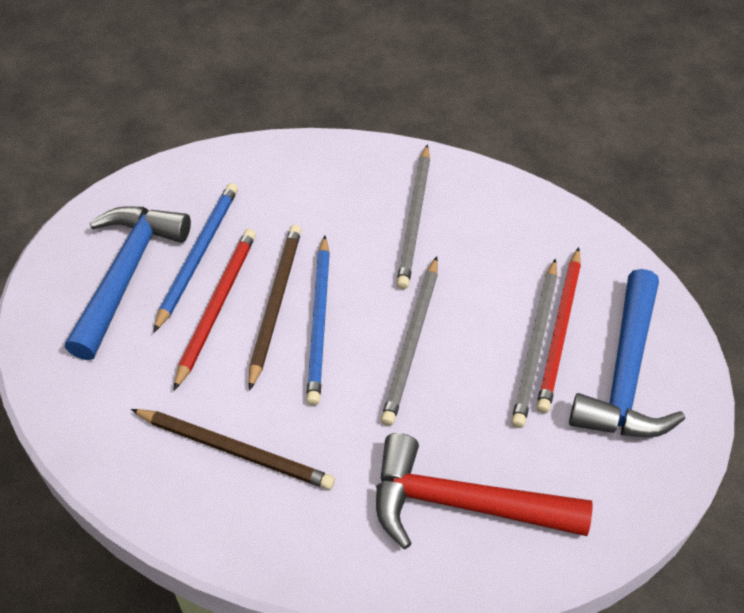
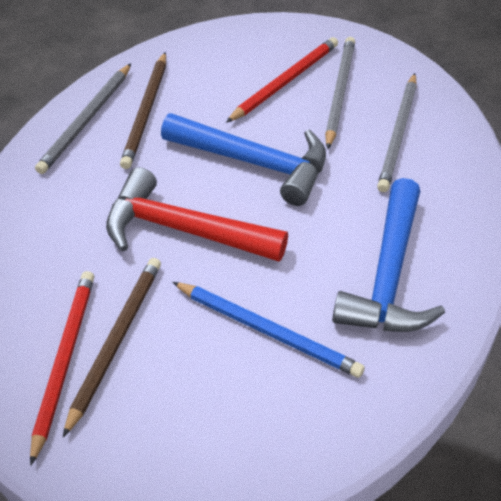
blue pencil: 2 -> 1

